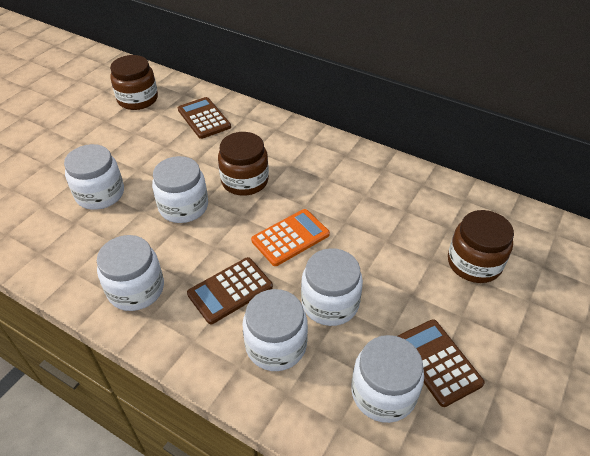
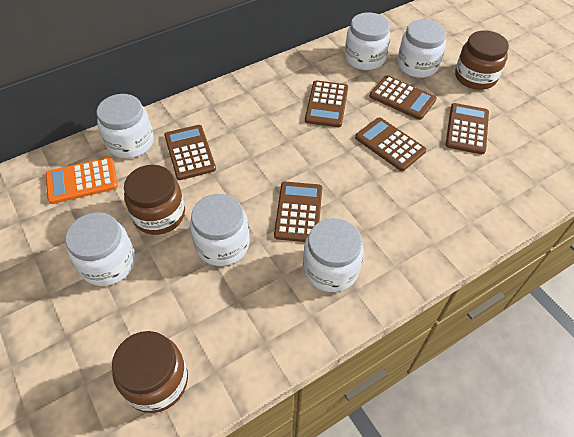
brown calculator: 3 -> 6

